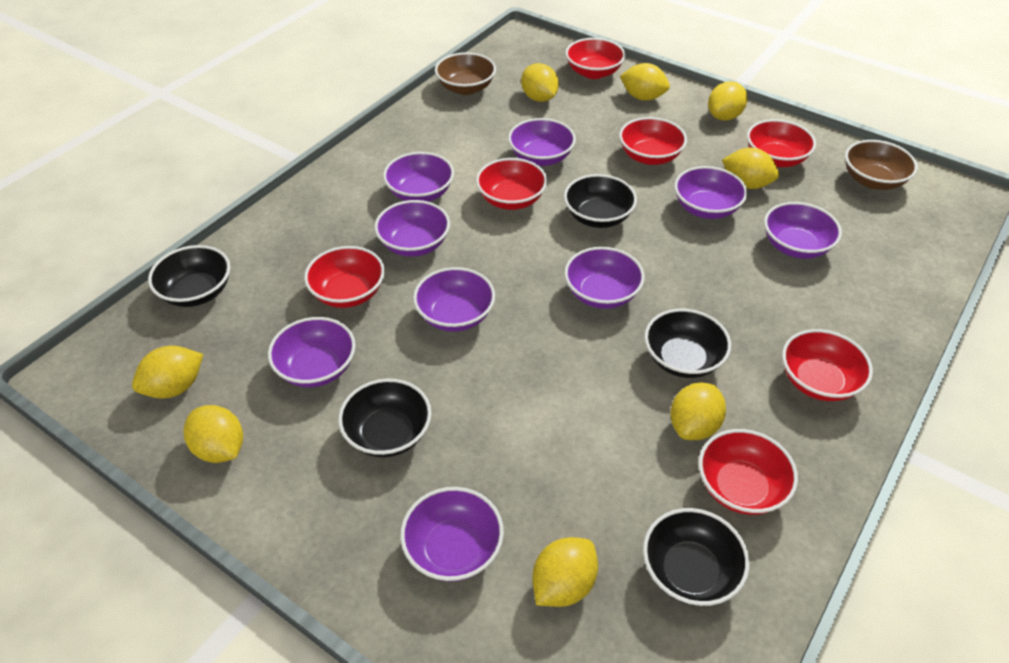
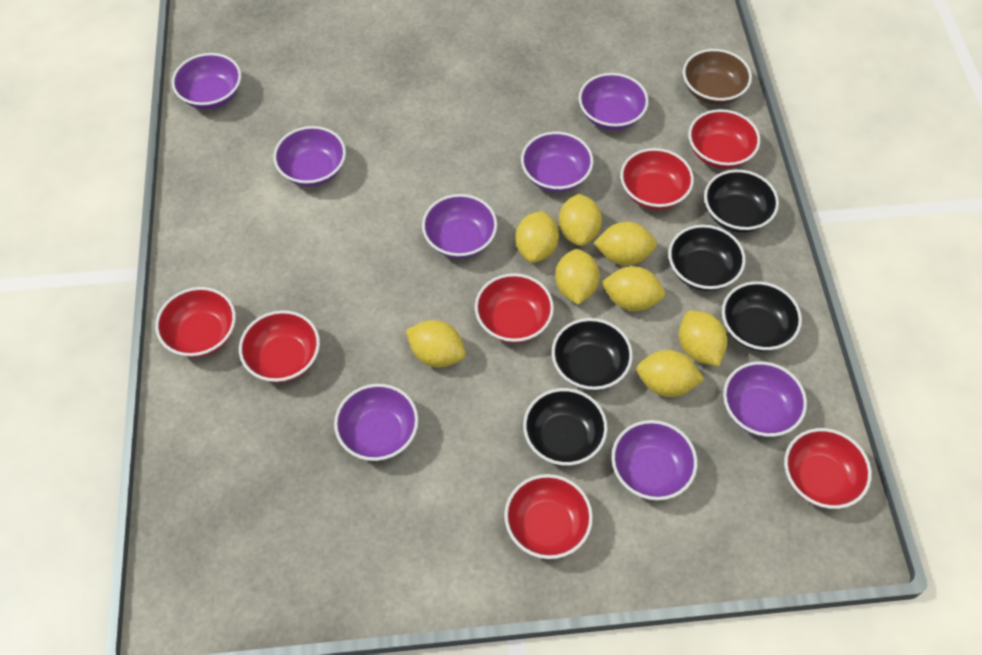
brown bowl: 2 -> 1
purple bowl: 9 -> 8

